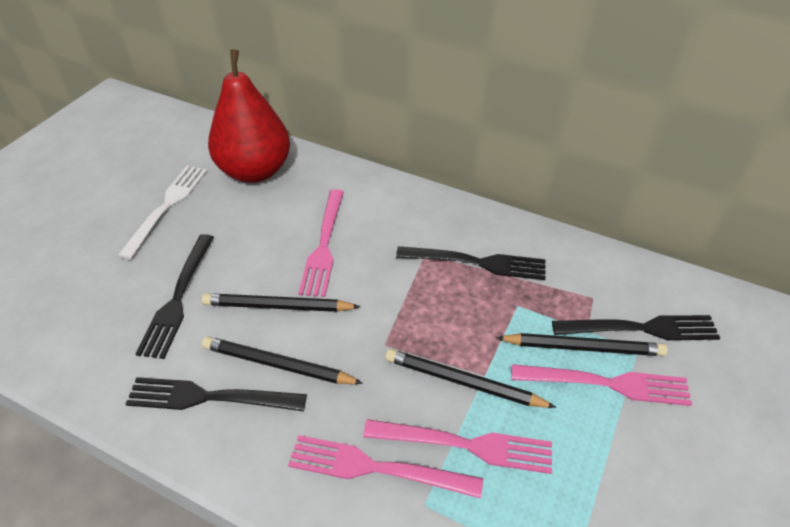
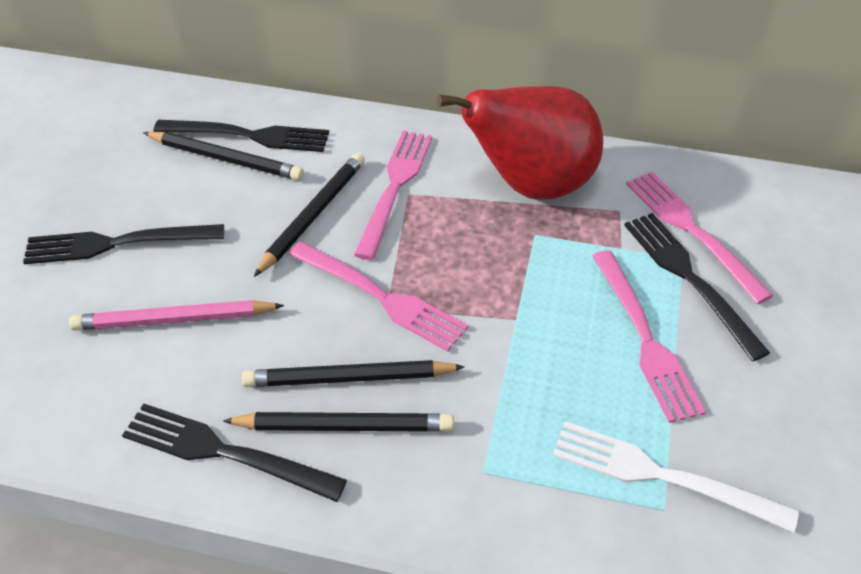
pink pencil: 0 -> 1

